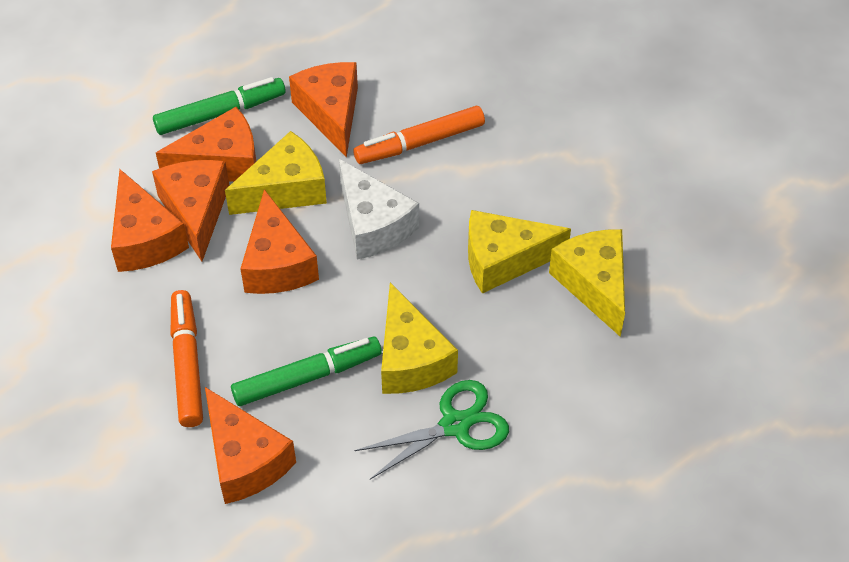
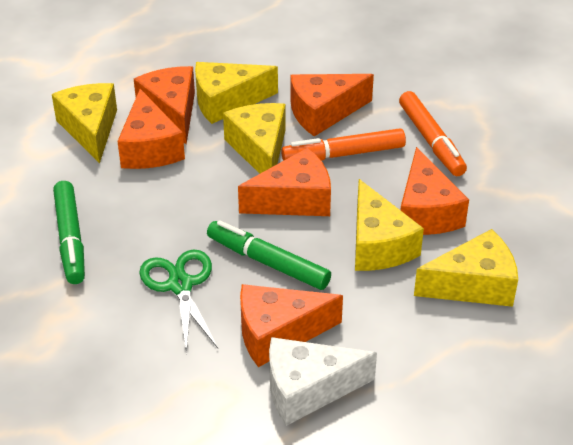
yellow cheese: 4 -> 5

